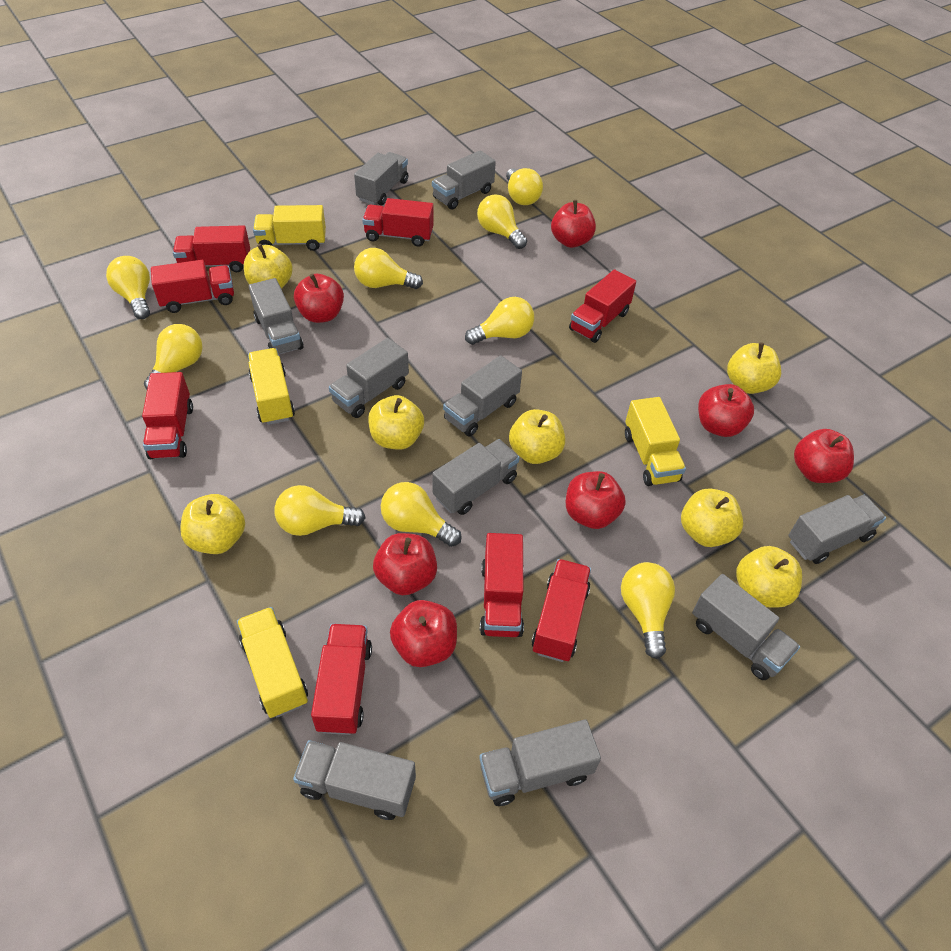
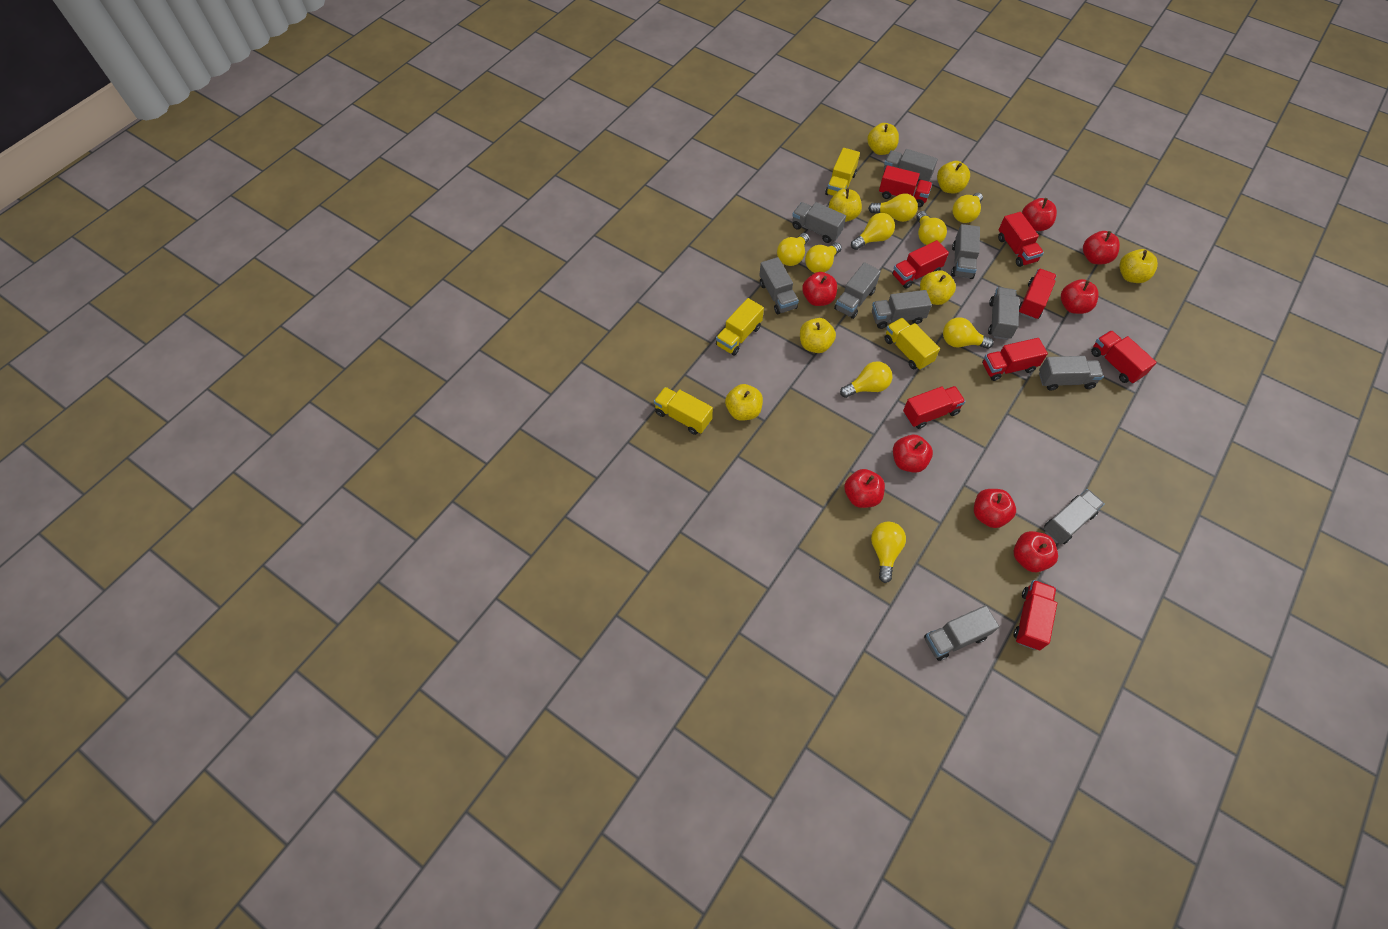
red apple: 7 -> 8

